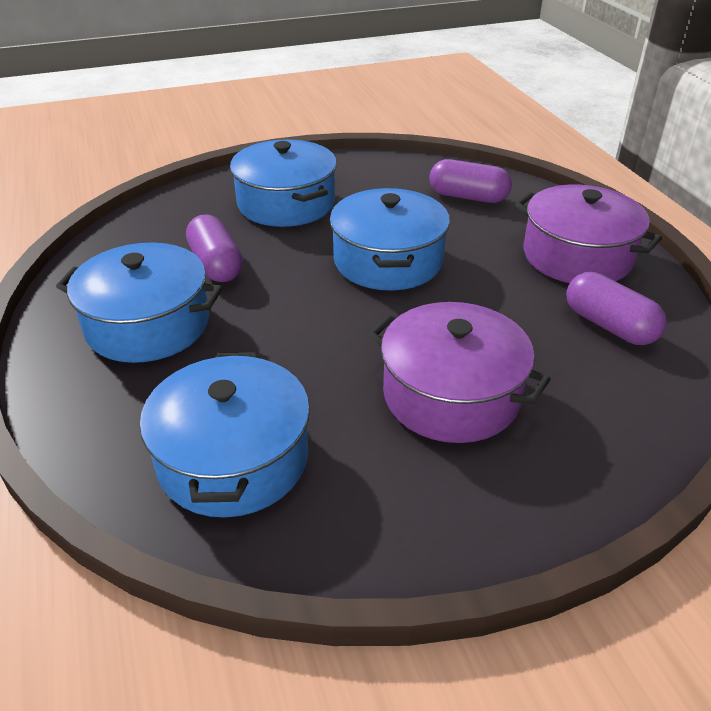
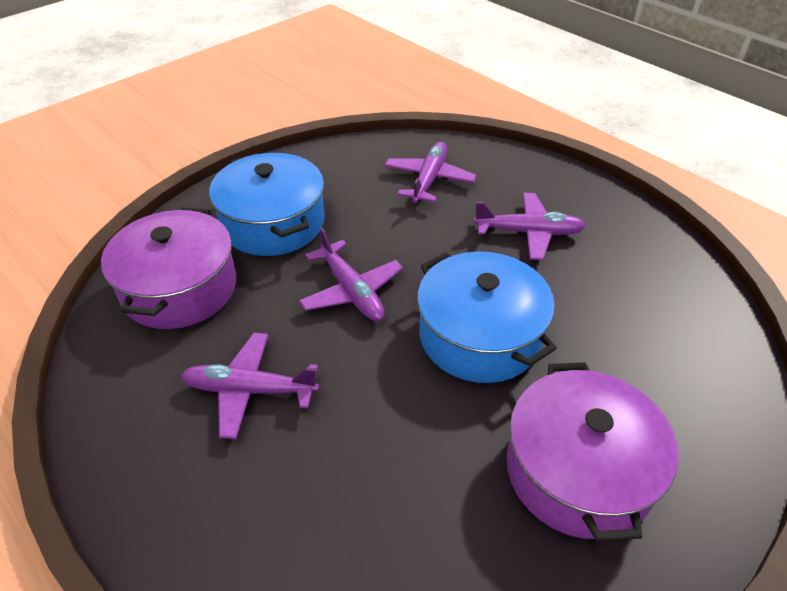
blue pot: 4 -> 2
purple capsule: 3 -> 0
purple plane: 0 -> 4

